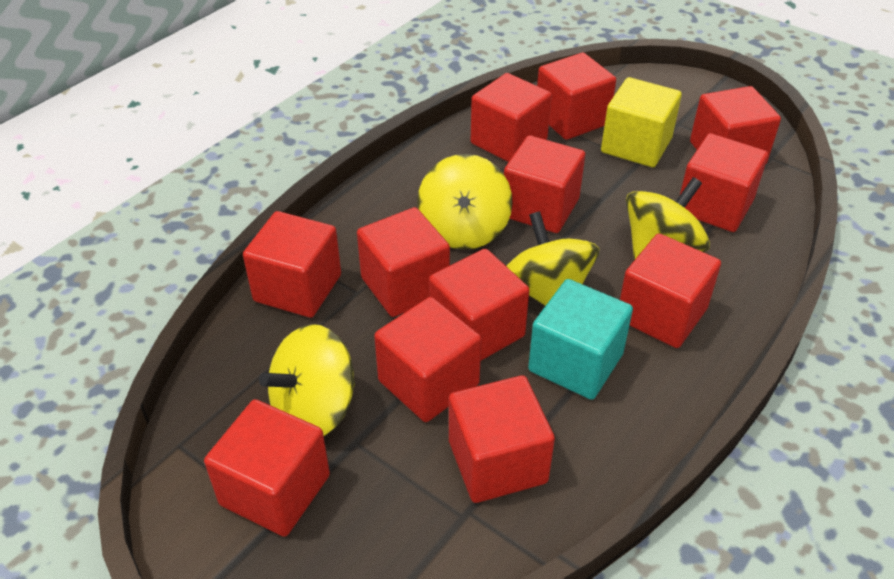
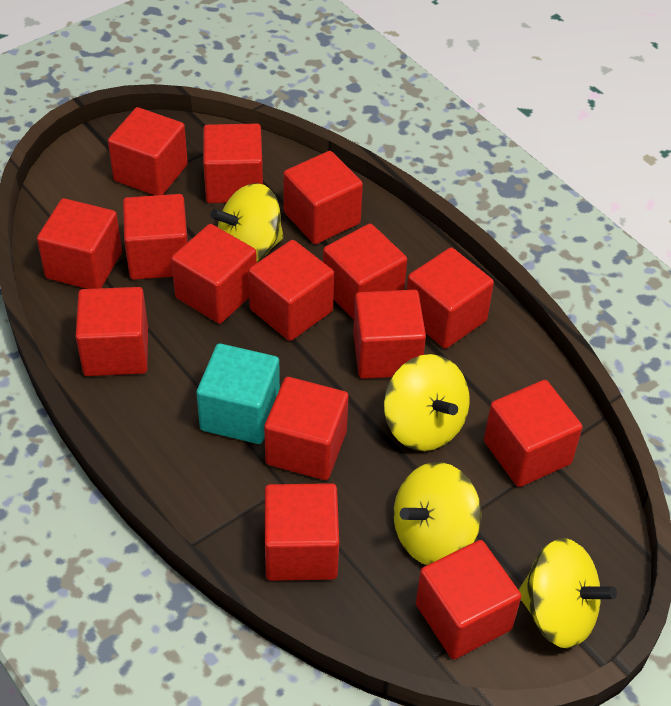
red cube: 12 -> 15
yellow cube: 1 -> 0

